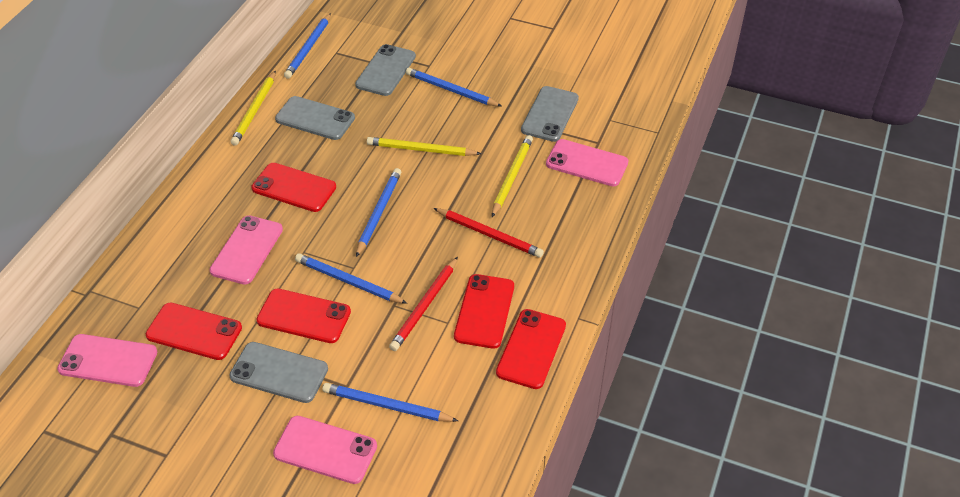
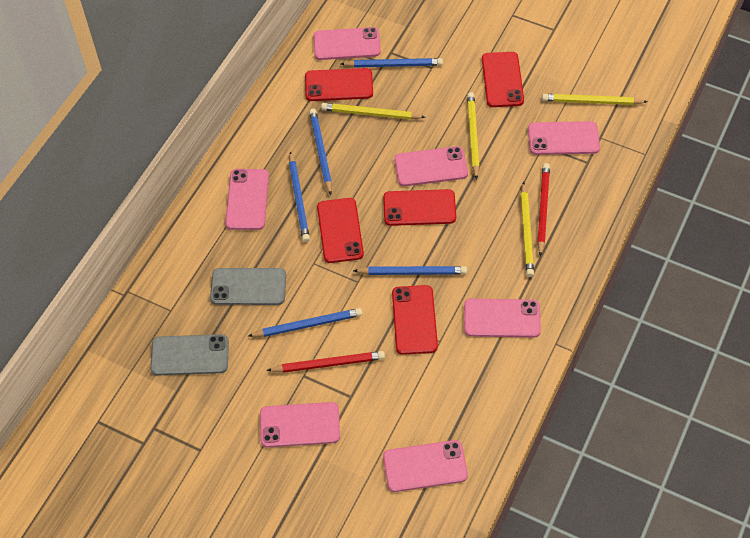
grey phone: 4 -> 2
pink phone: 4 -> 7
yellow pencil: 3 -> 4

